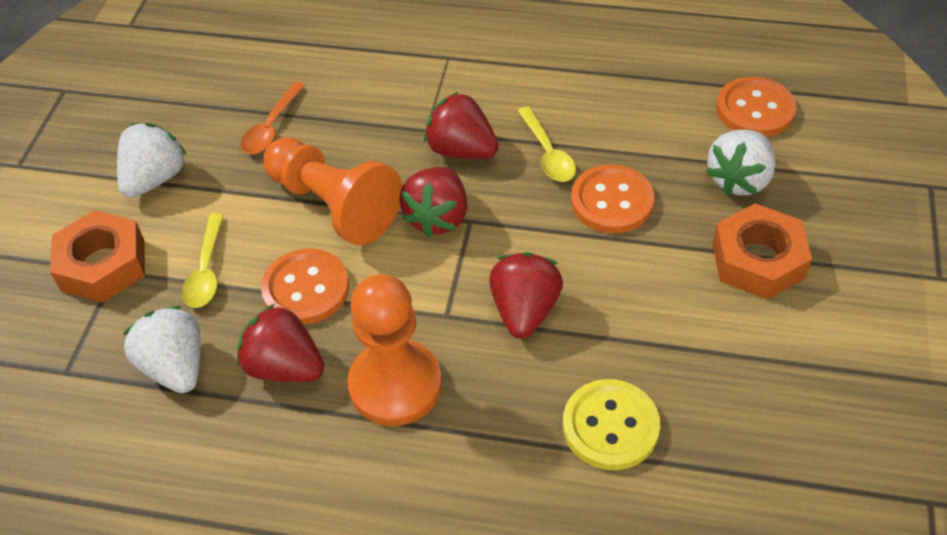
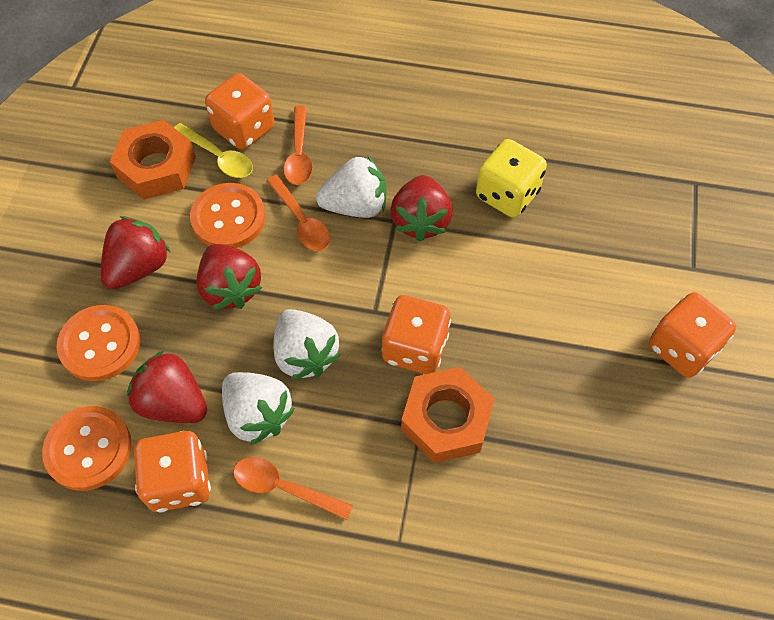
orange dice: 0 -> 4
orange pawn: 2 -> 0
orange spoon: 1 -> 3
yellow button: 1 -> 0
yellow dice: 0 -> 1
yellow spoon: 2 -> 1

